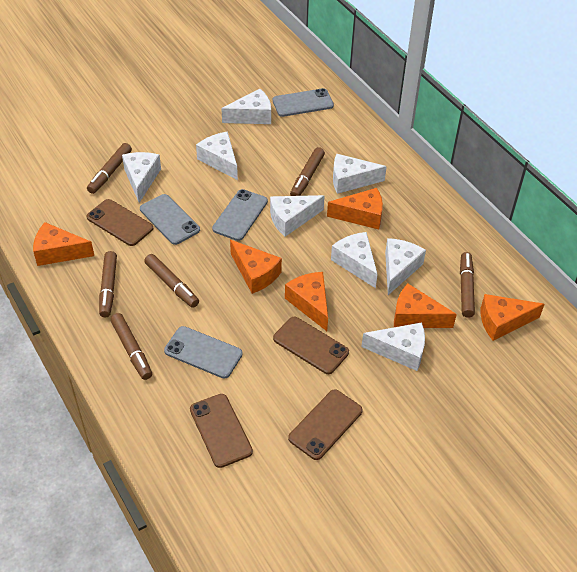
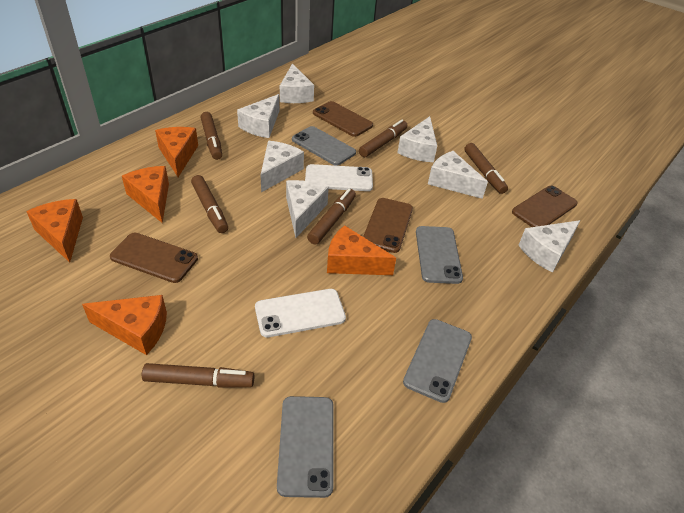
orange cheese: 6 -> 5
white cheese: 8 -> 7
white phone: 0 -> 2

